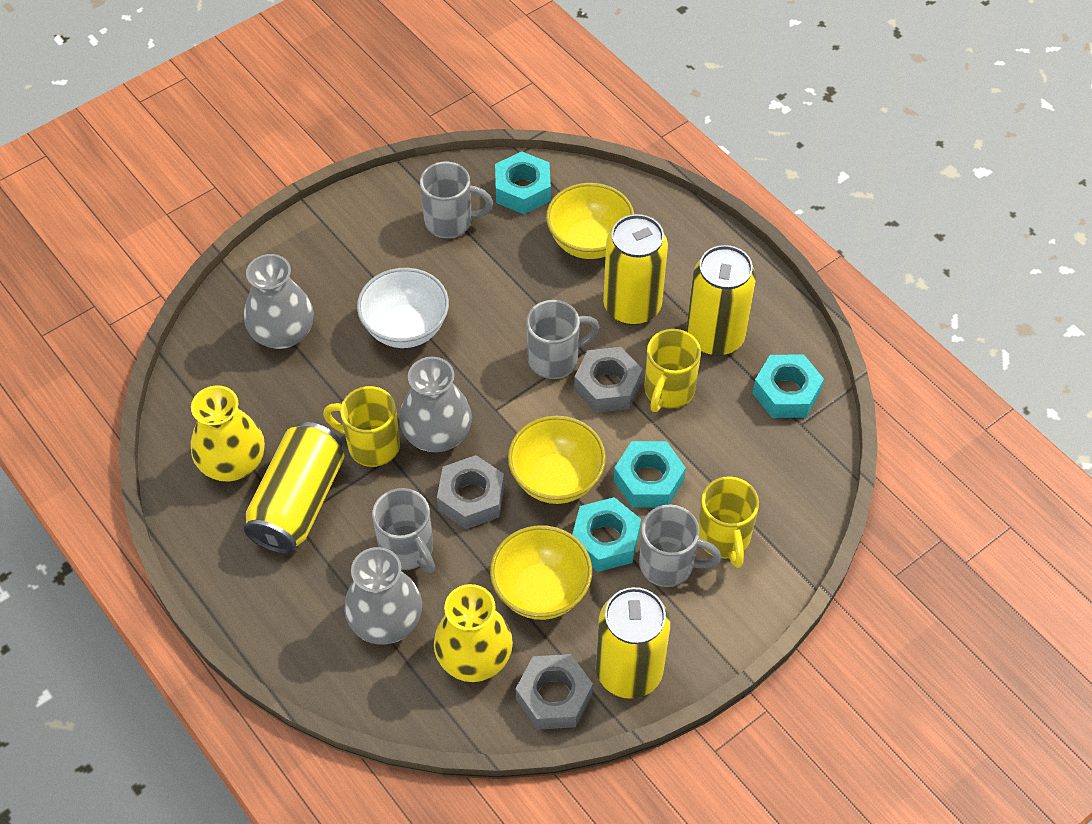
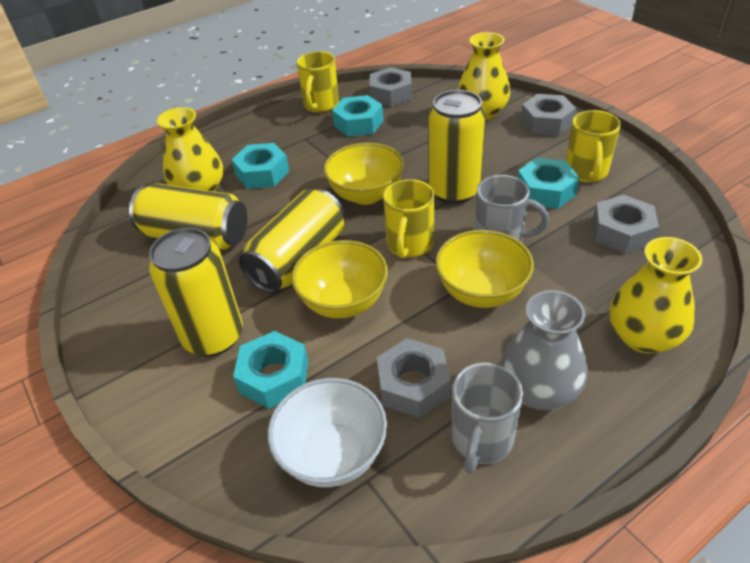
grey mug: 4 -> 2
grey nut: 3 -> 4
grey vase: 3 -> 1
yellow vase: 2 -> 3

